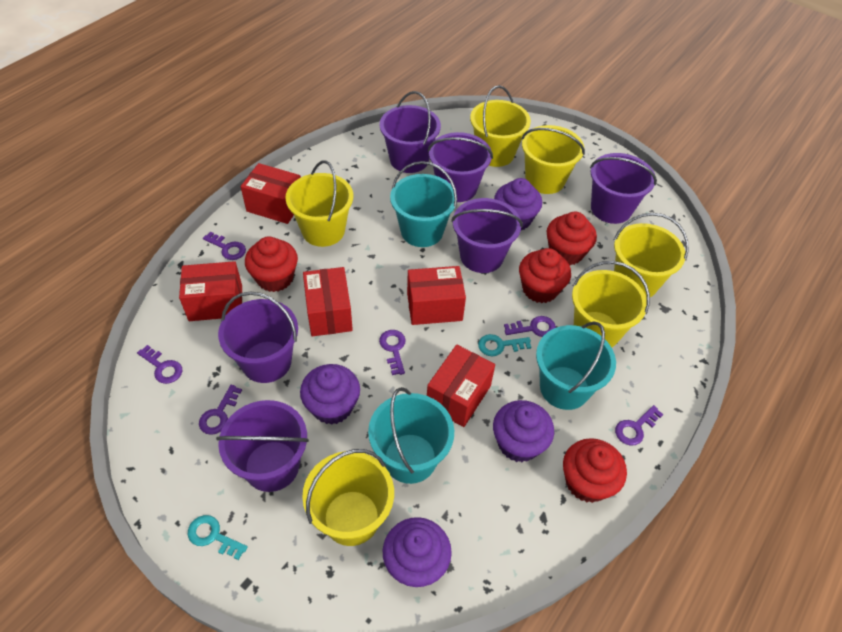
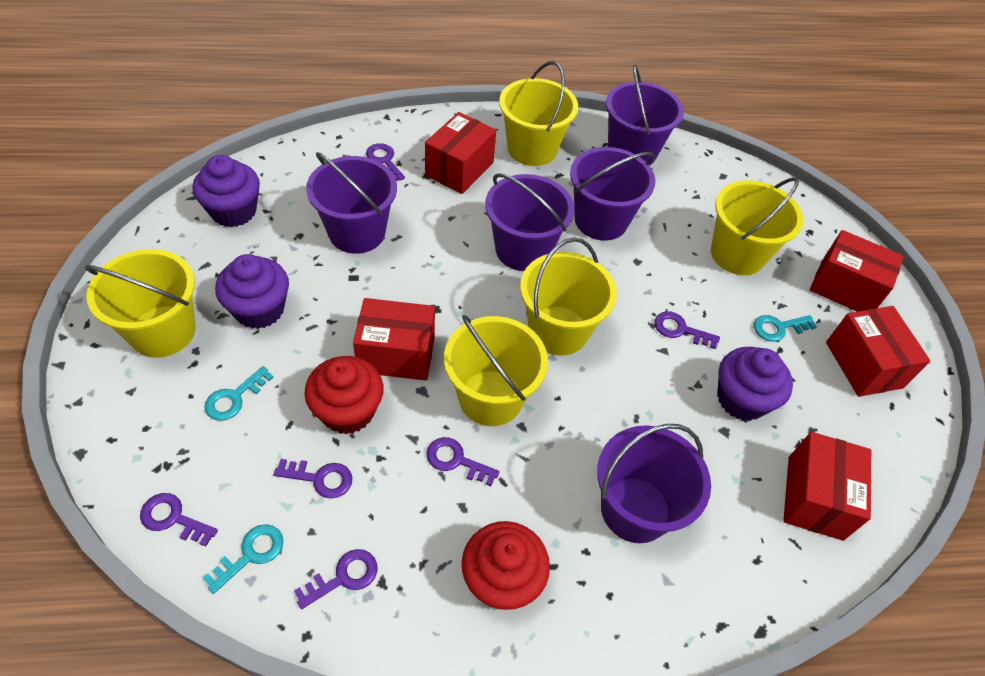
purple bucket: 6 -> 5
purple cupcake: 4 -> 3
red cupcake: 4 -> 2
turquoise bucket: 3 -> 0
turquoise key: 2 -> 3
yellow bucket: 6 -> 5

